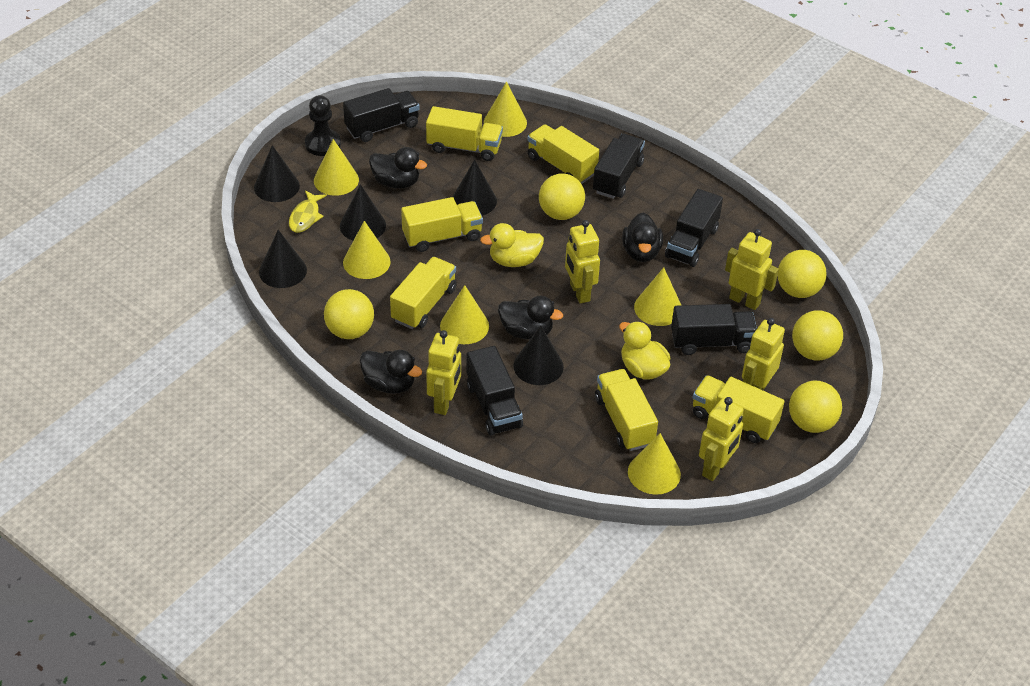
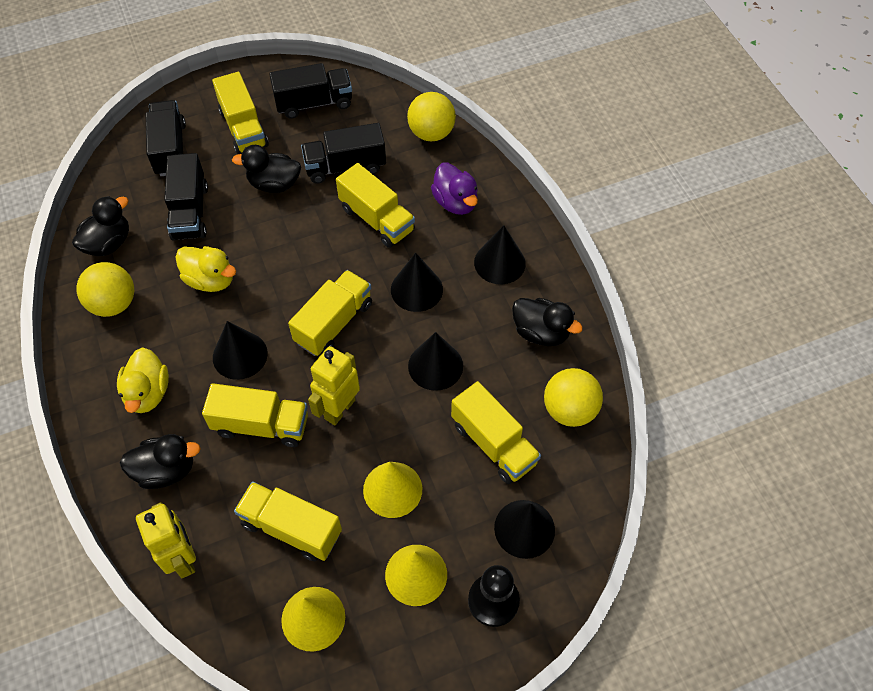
black truck: 5 -> 4
purple duck: 0 -> 1
yellow ball: 5 -> 3
yellow cone: 6 -> 3
yellow fish: 1 -> 0
yellow robot: 5 -> 2

